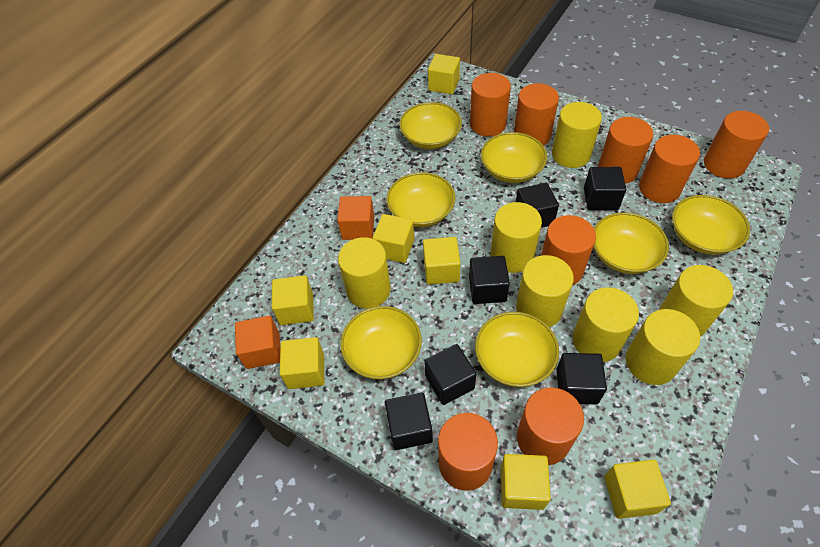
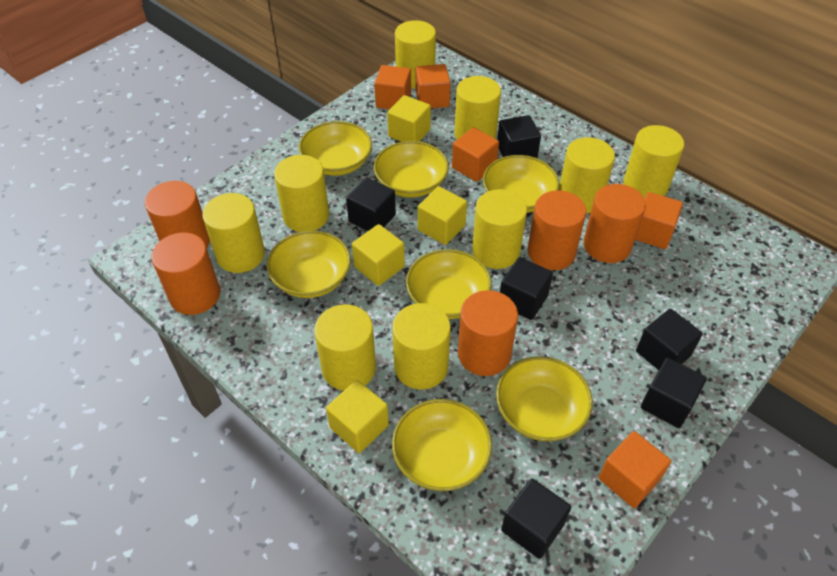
orange cube: 2 -> 5
orange cylinder: 8 -> 5
yellow cube: 7 -> 4
yellow cylinder: 7 -> 9

